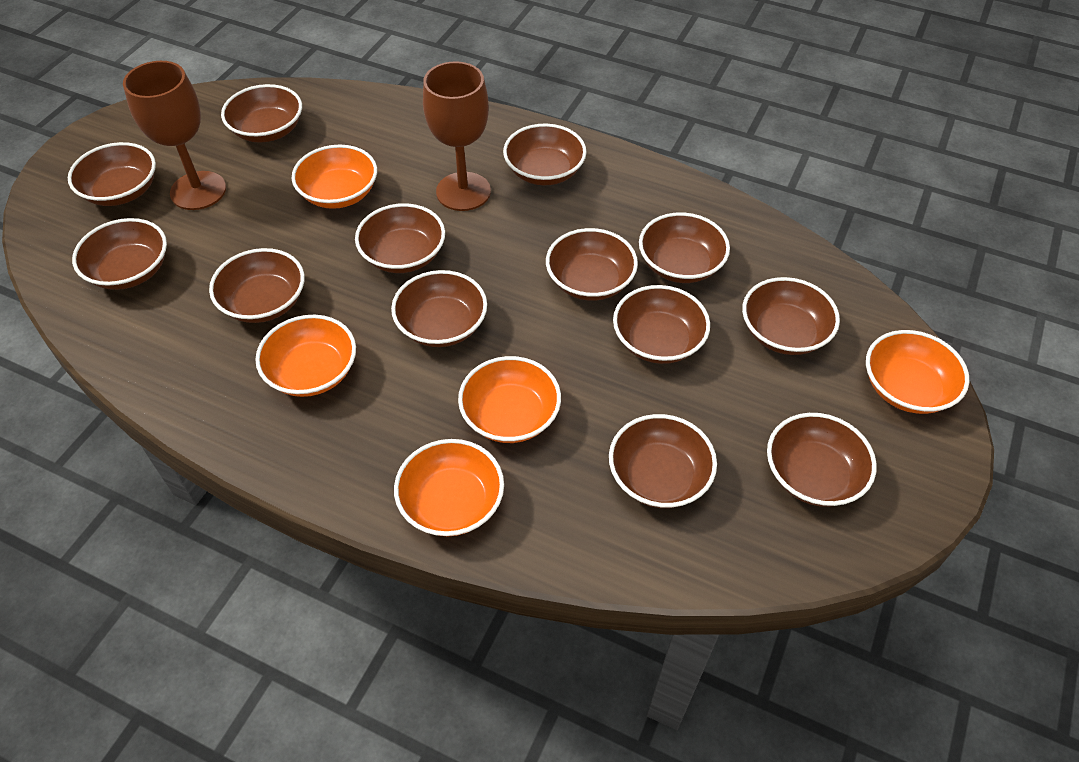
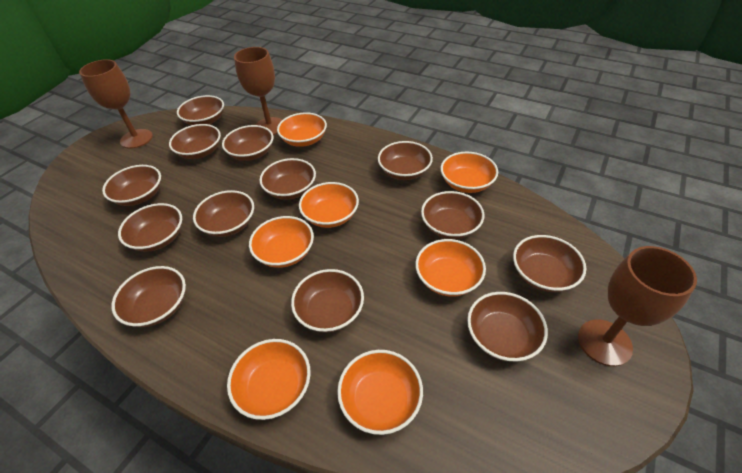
brown goblet: 2 -> 3
orange bowl: 5 -> 7

